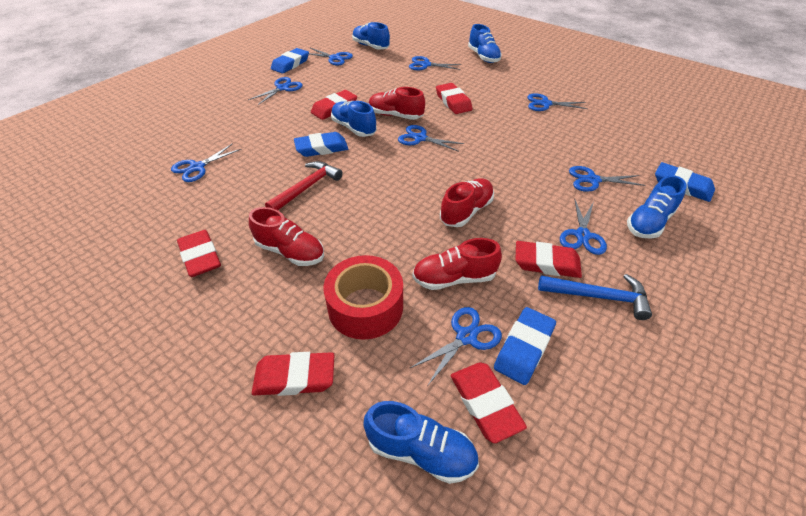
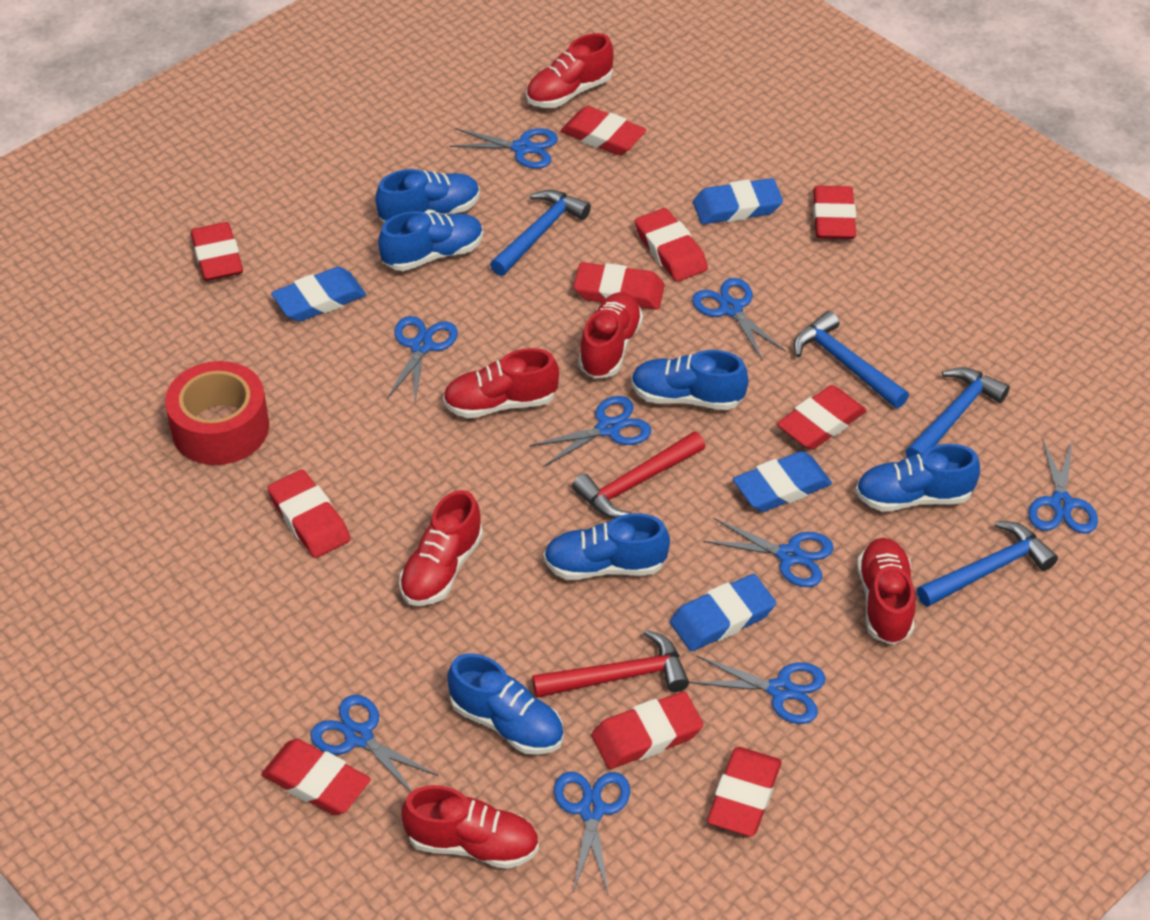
blue hammer: 1 -> 4
blue shoe: 5 -> 6
red eraser: 6 -> 10
red hammer: 1 -> 2
red shoe: 4 -> 6

